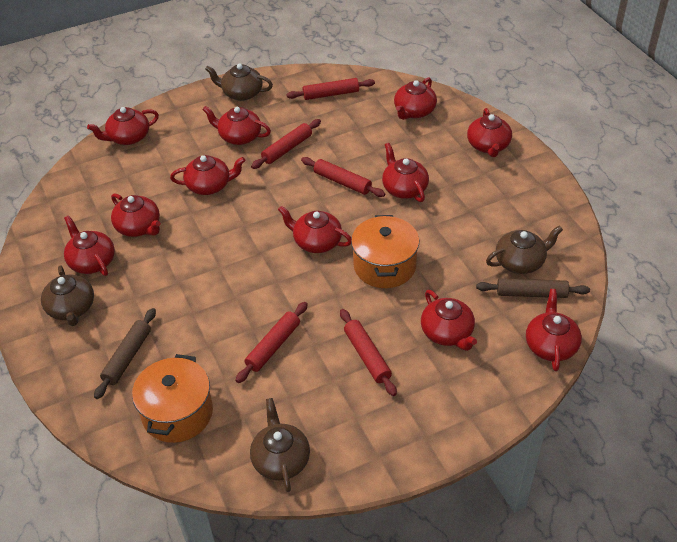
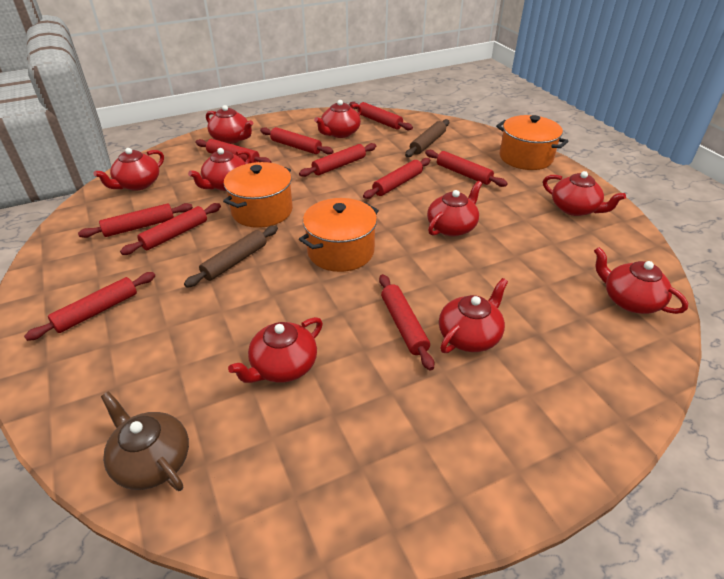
brown teapot: 4 -> 1
orange pot: 2 -> 3
red rolling pin: 5 -> 10
red teapot: 11 -> 9

